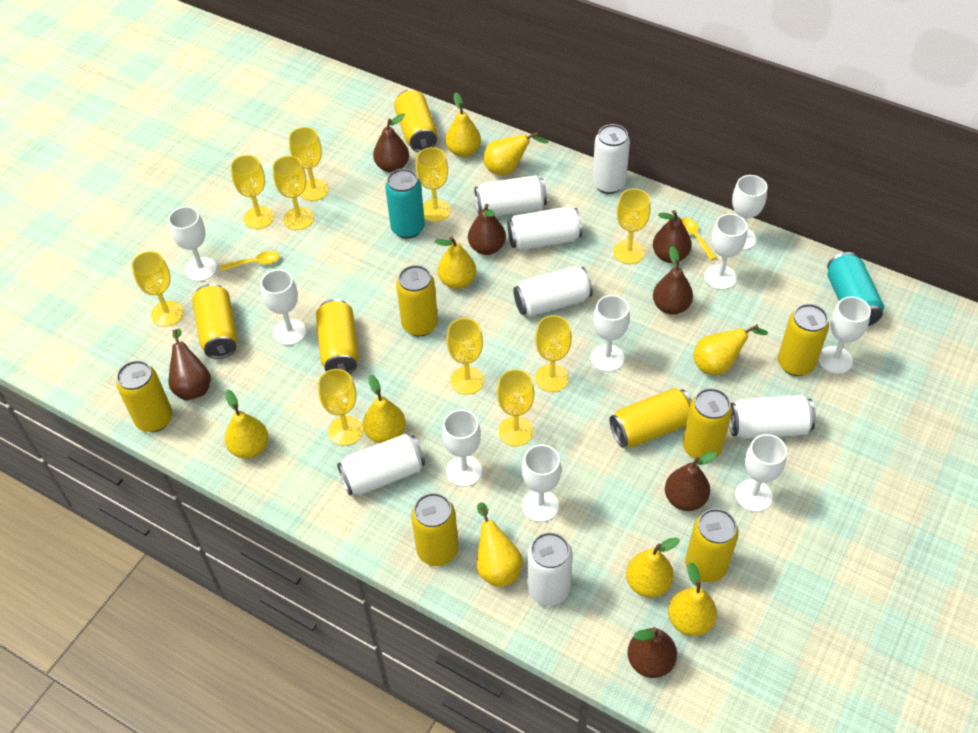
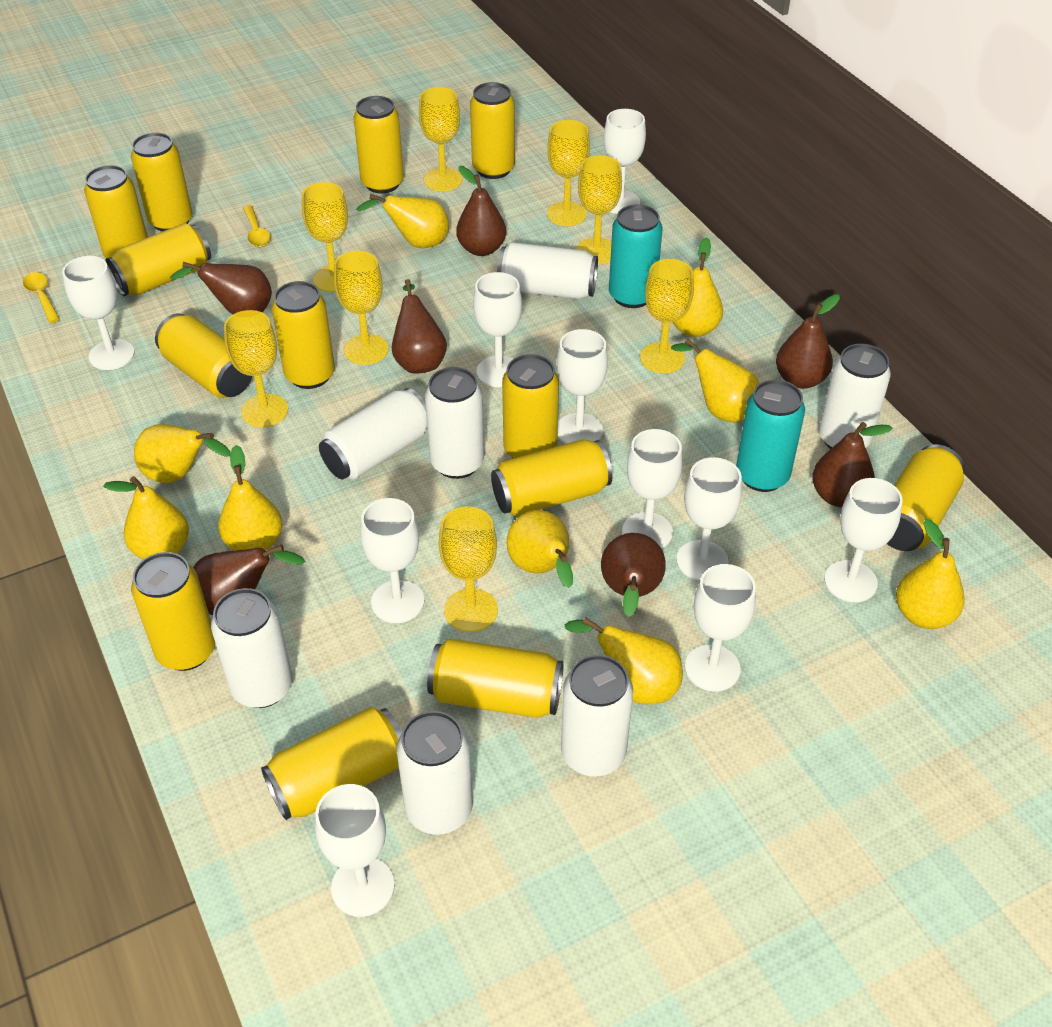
white goblet: 9 -> 10
yellow can: 10 -> 13
yellow goblet: 10 -> 8

